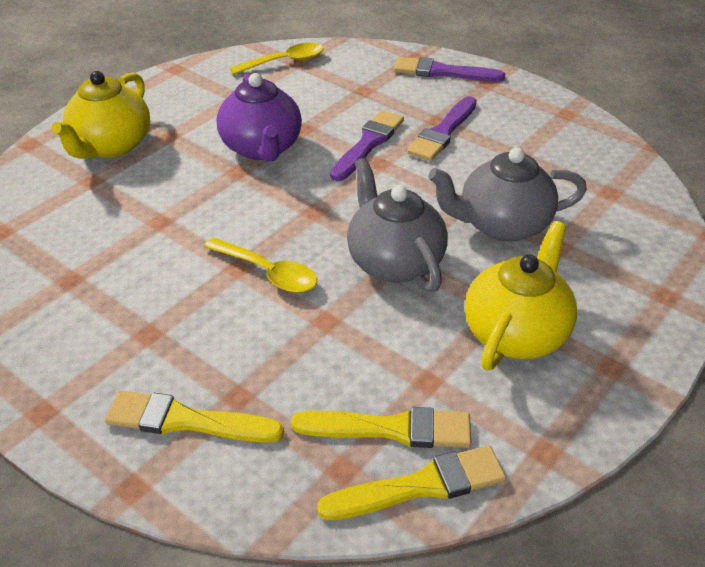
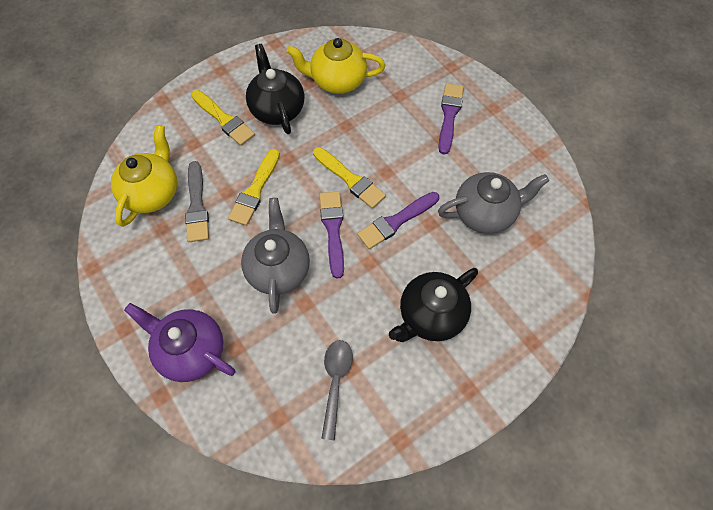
black teapot: 0 -> 2
grey brush: 0 -> 1
grey spoon: 0 -> 1
yellow spoon: 2 -> 0

